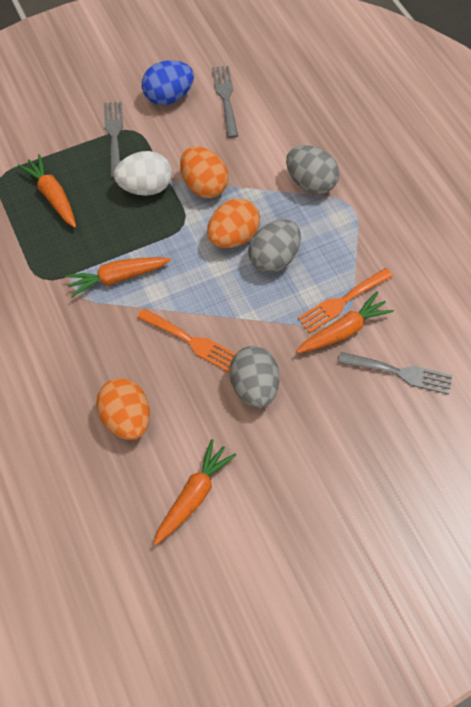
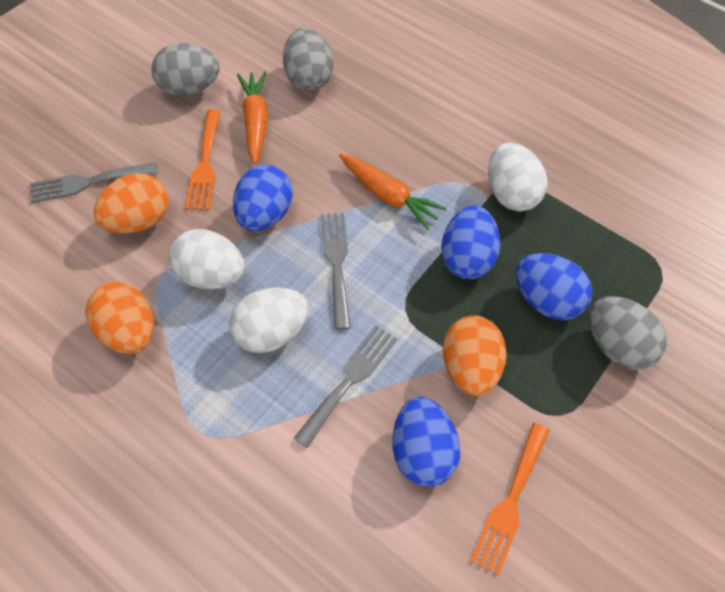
blue egg: 1 -> 4
orange carrot: 4 -> 2
white egg: 1 -> 3

